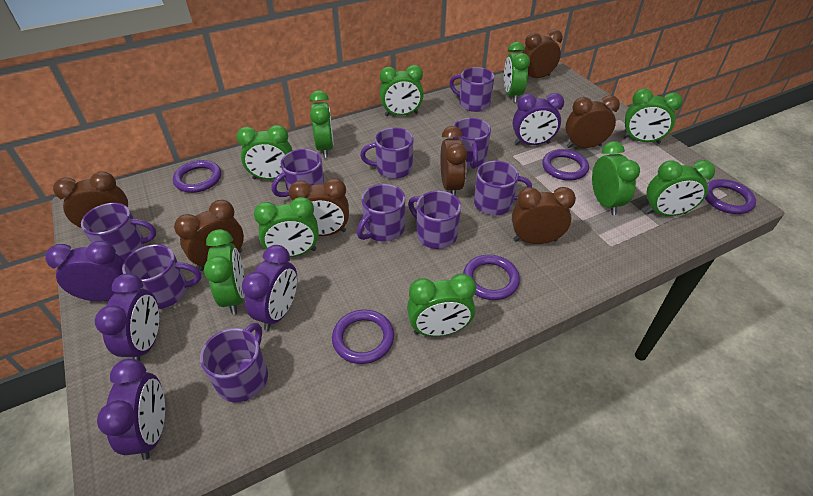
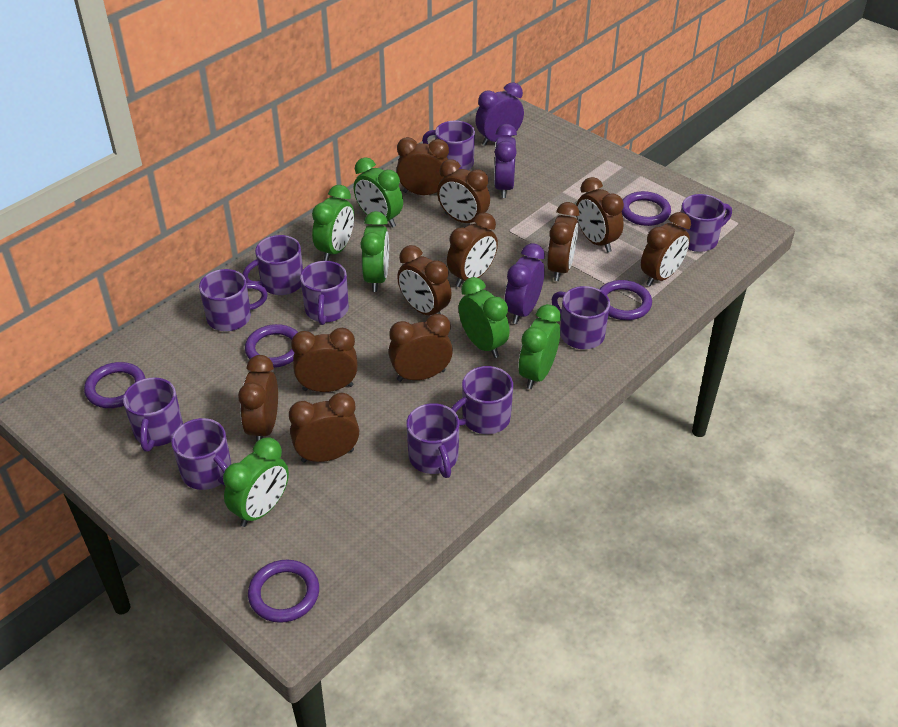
brown clock: 7 -> 11
green clock: 10 -> 6
purple clock: 5 -> 3

